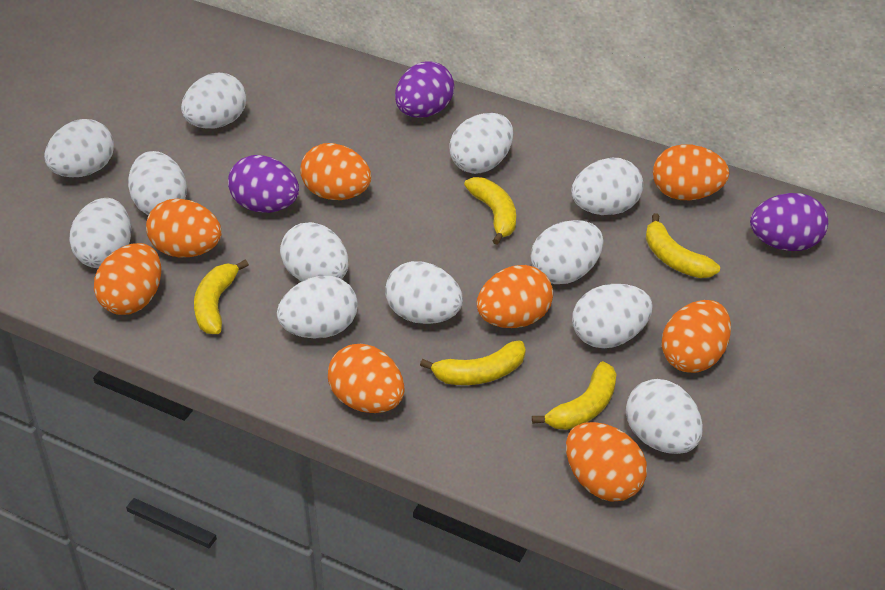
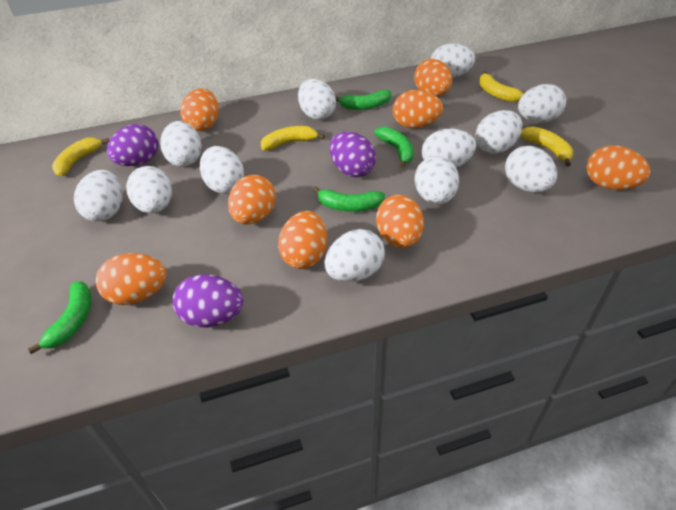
green banana: 0 -> 4
yellow banana: 5 -> 4

